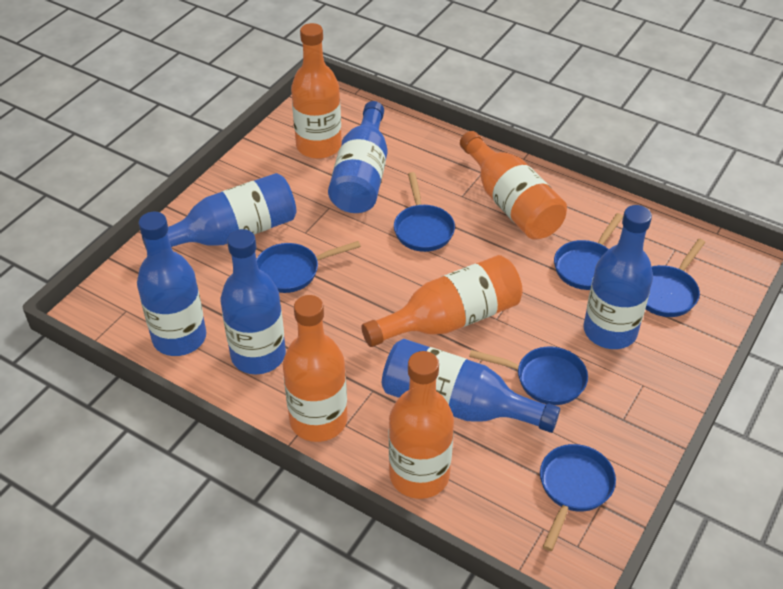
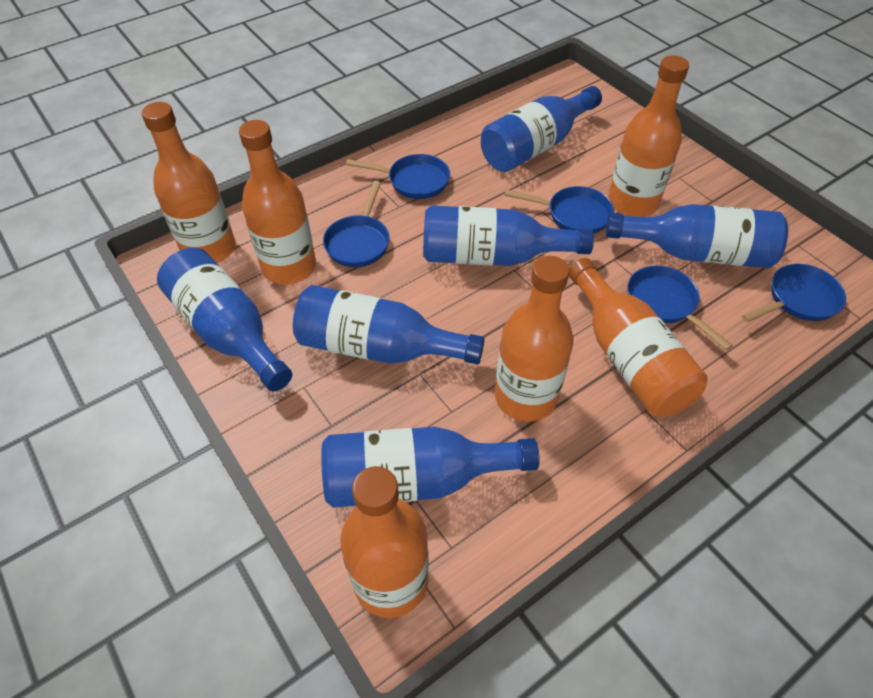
blue pan: 6 -> 5
orange bottle: 5 -> 6

